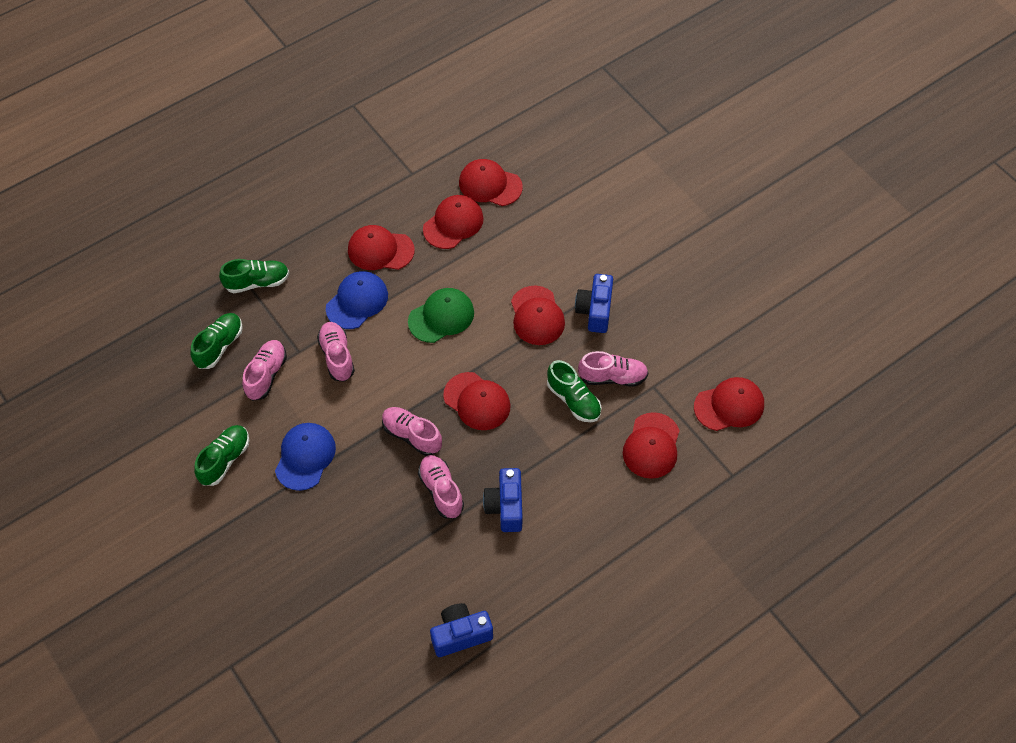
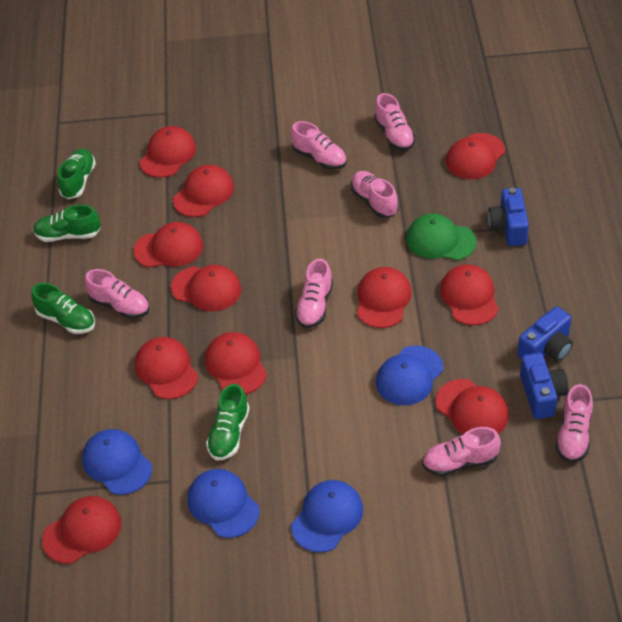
blue cap: 2 -> 4
pink shoe: 5 -> 7
red cap: 7 -> 11

